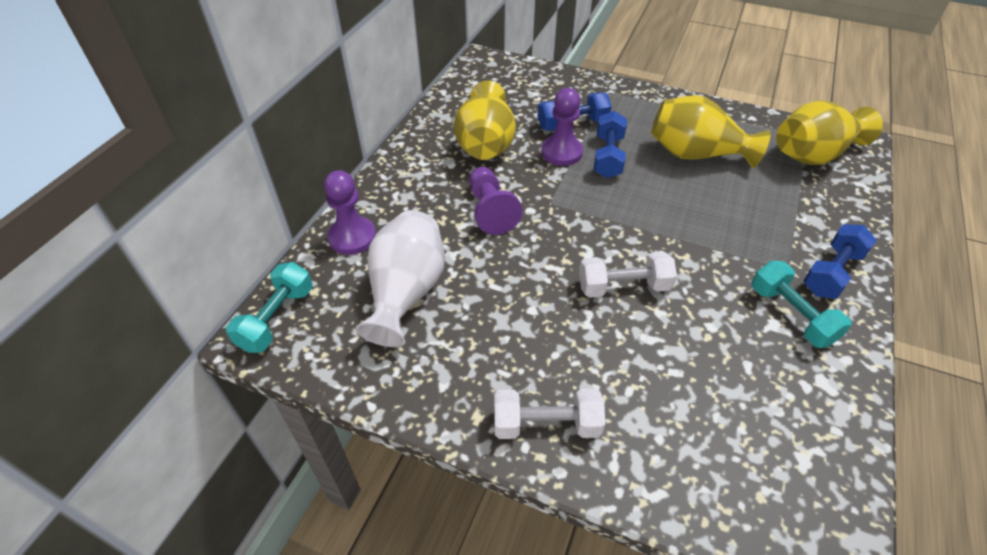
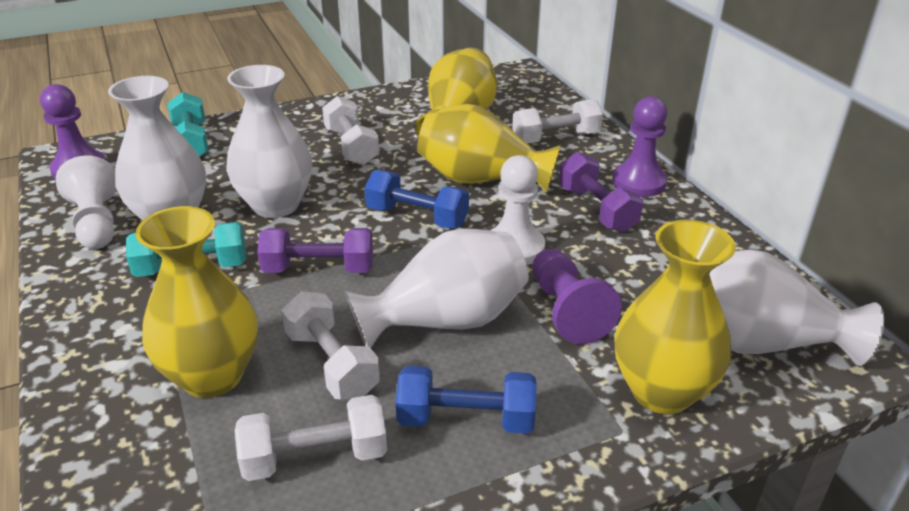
blue dumbbell: 3 -> 2
purple dumbbell: 0 -> 2
white dumbbell: 2 -> 4
white pawn: 0 -> 2
white vase: 1 -> 4
yellow vase: 3 -> 4

